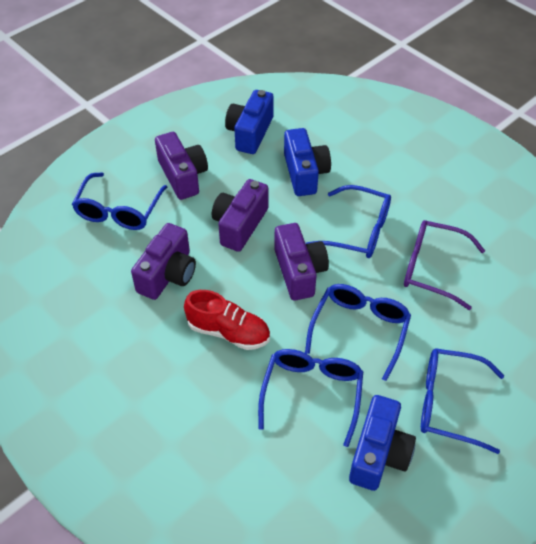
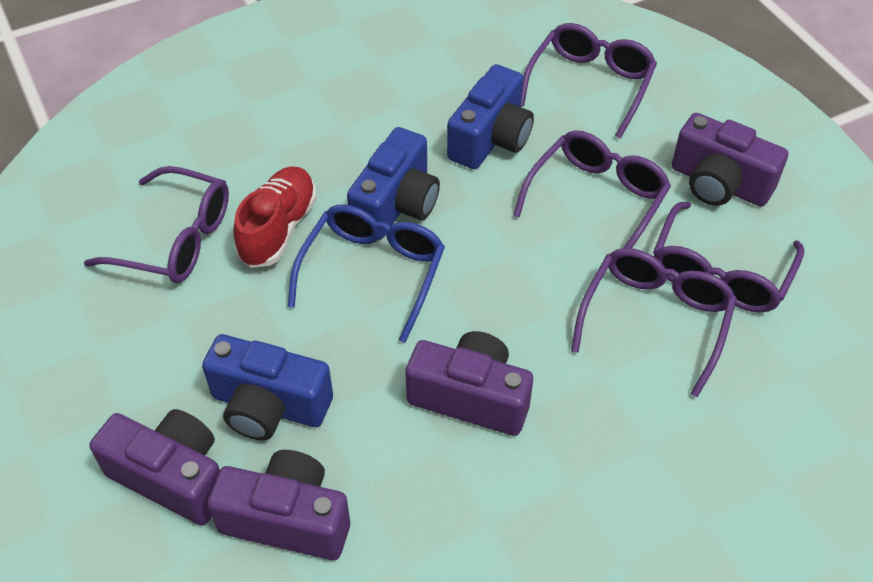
blue glasses: 5 -> 1
purple glasses: 1 -> 5

